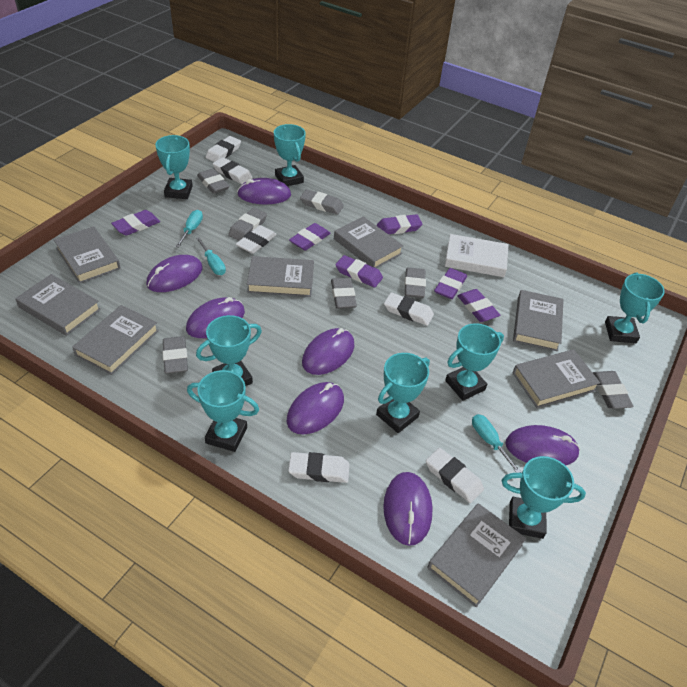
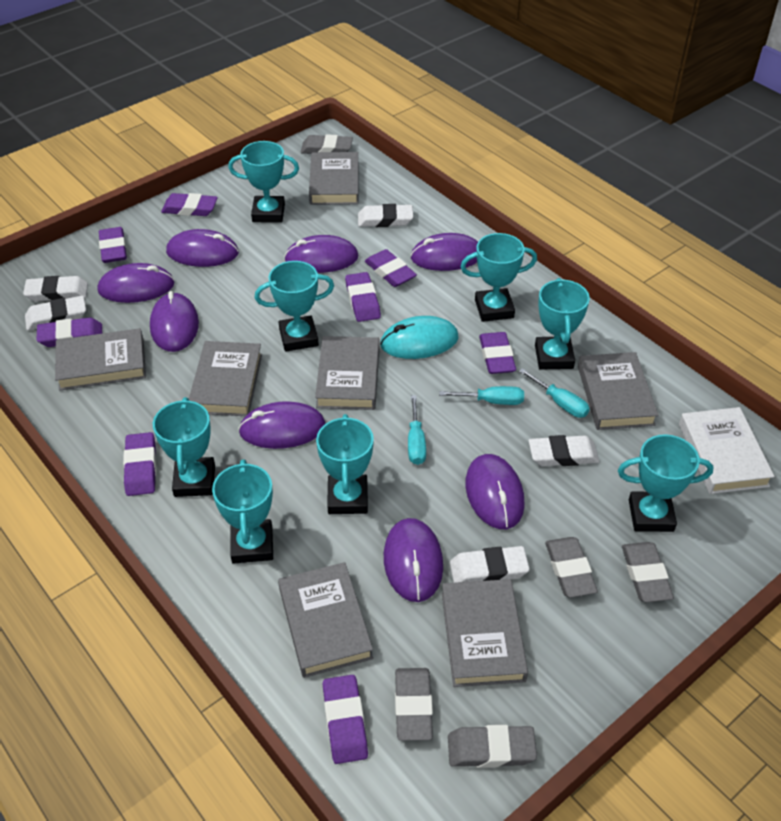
grey book: 8 -> 7
grey eraser: 7 -> 5
purple eraser: 6 -> 8
purple mouse: 7 -> 8
turquoise mouse: 0 -> 1
white eraser: 6 -> 5

